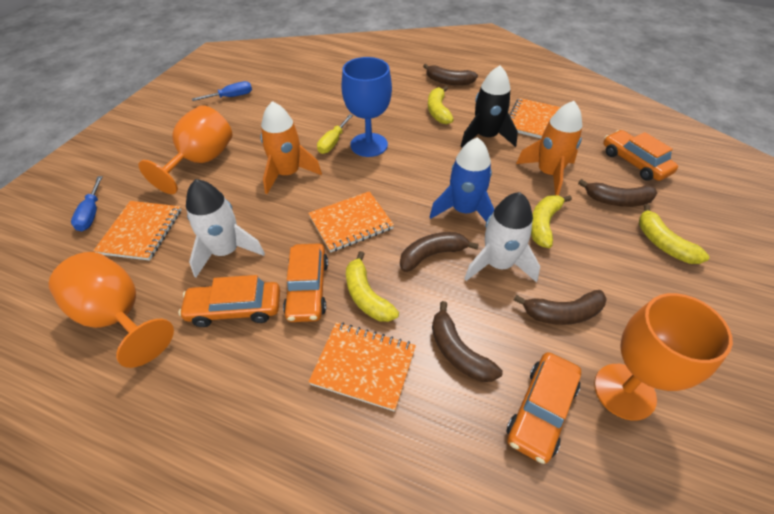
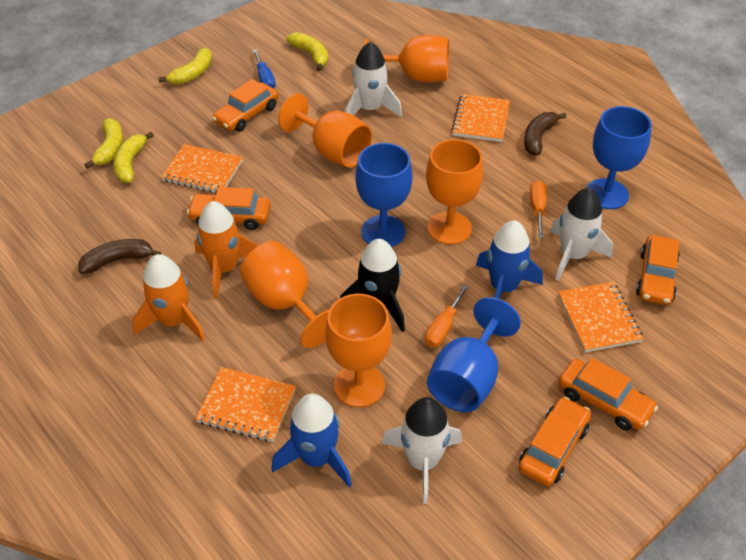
blue goblet: 1 -> 3
blue rocket: 1 -> 2
blue screwdriver: 2 -> 1
brown banana: 5 -> 2
orange car: 4 -> 5
orange goblet: 3 -> 5
orange screwdriver: 0 -> 2
white rocket: 2 -> 3
yellow screwdriver: 1 -> 0

